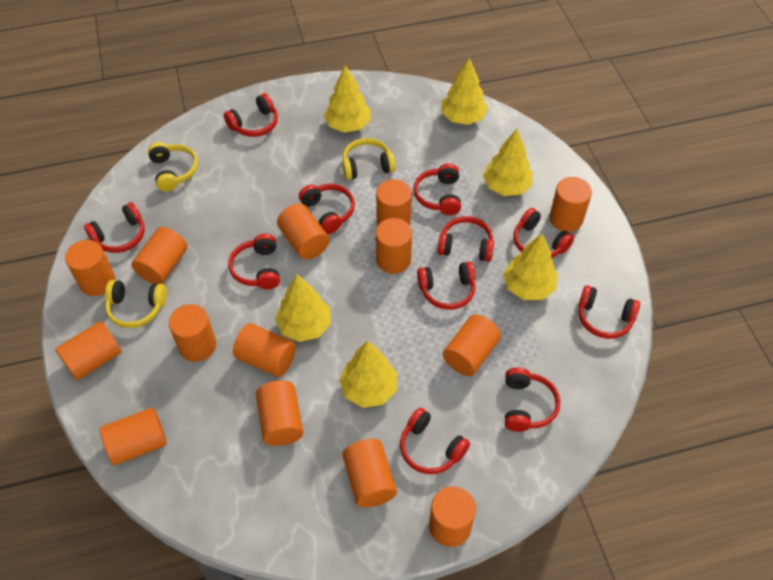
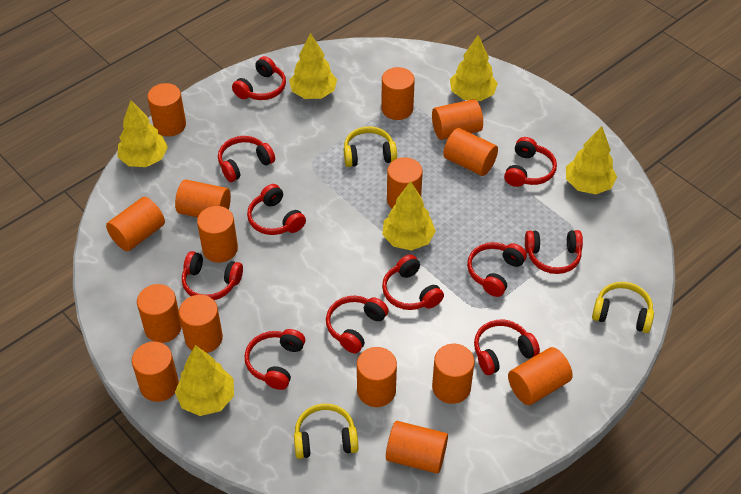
orange cylinder: 14 -> 15

